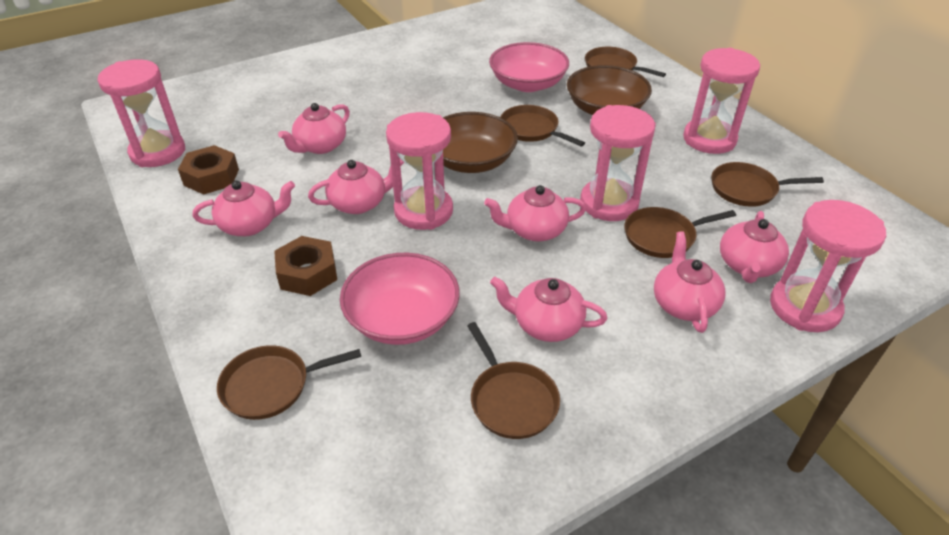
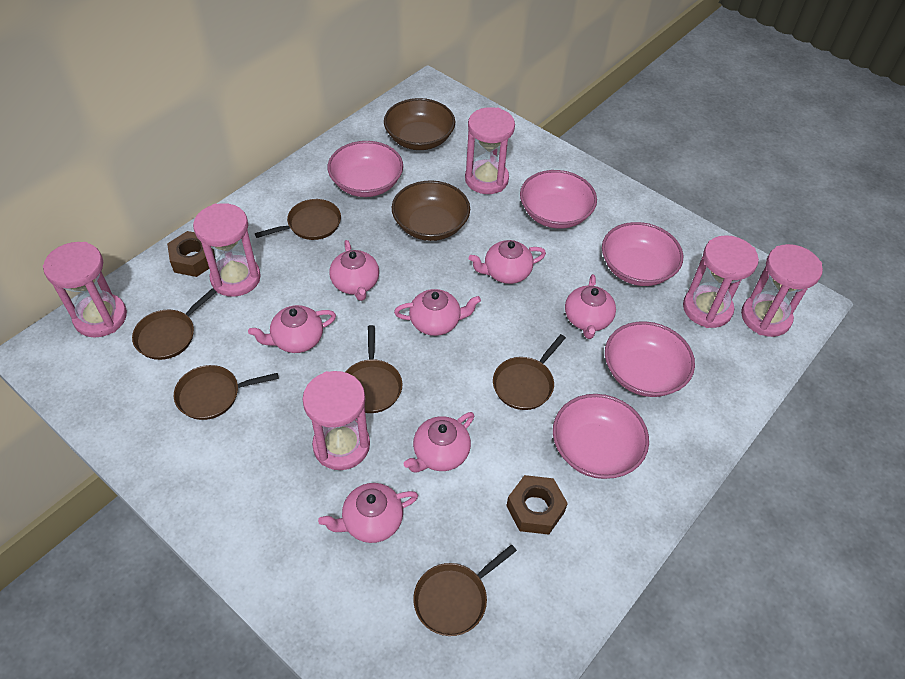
pink bowl: 2 -> 5
pink hourglass: 5 -> 6

